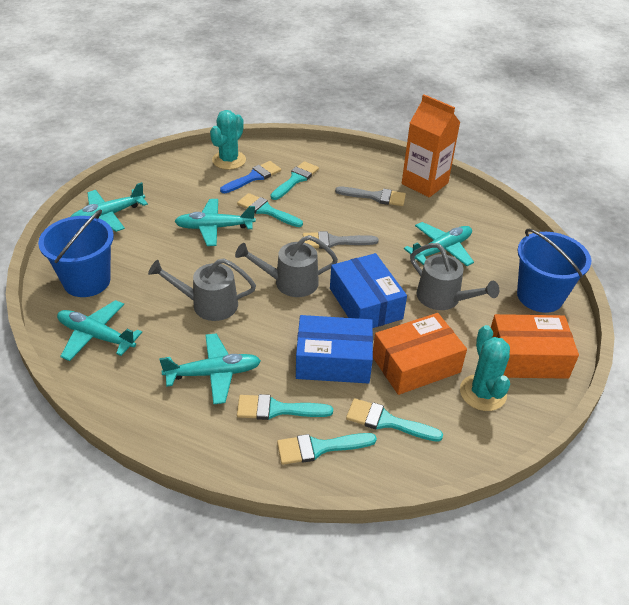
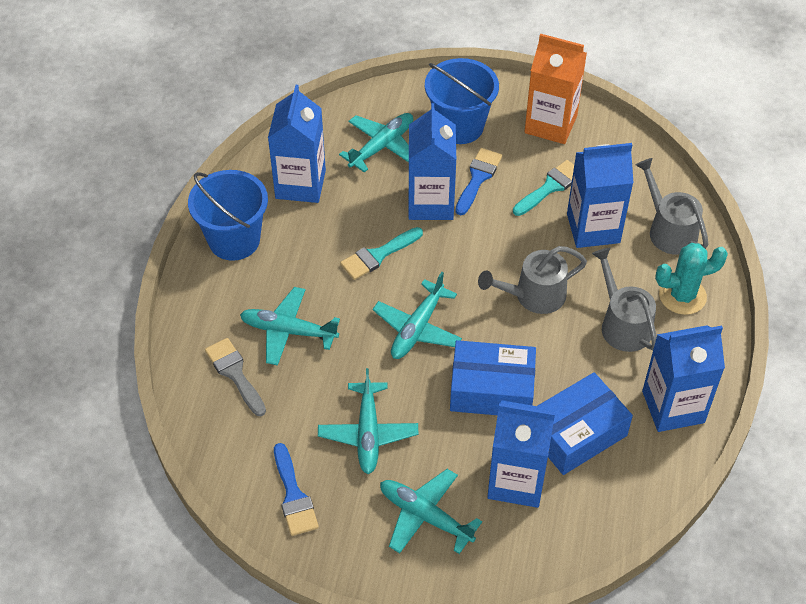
blue brush: 1 -> 2
blue carton: 0 -> 5
grey brush: 2 -> 1
orange box: 2 -> 0
turquoise brush: 5 -> 2
turquoise cactus: 2 -> 1

